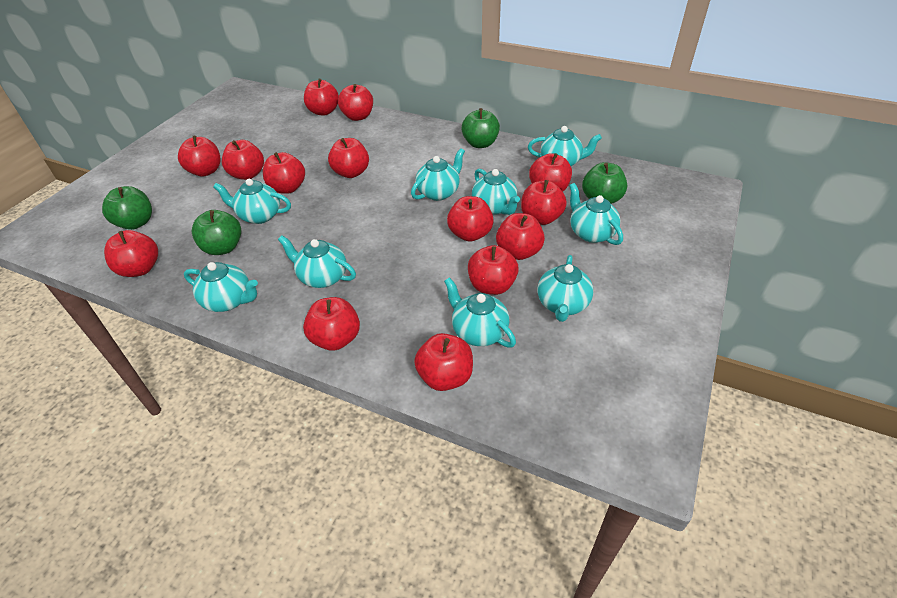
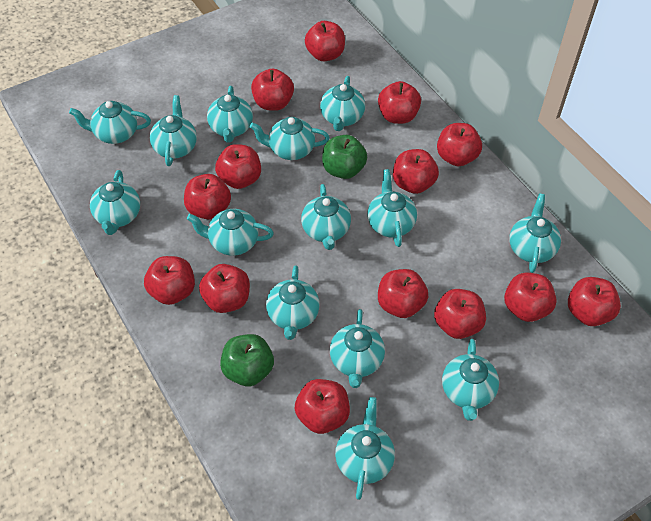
green apple: 4 -> 2
turquoise teapot: 9 -> 14

